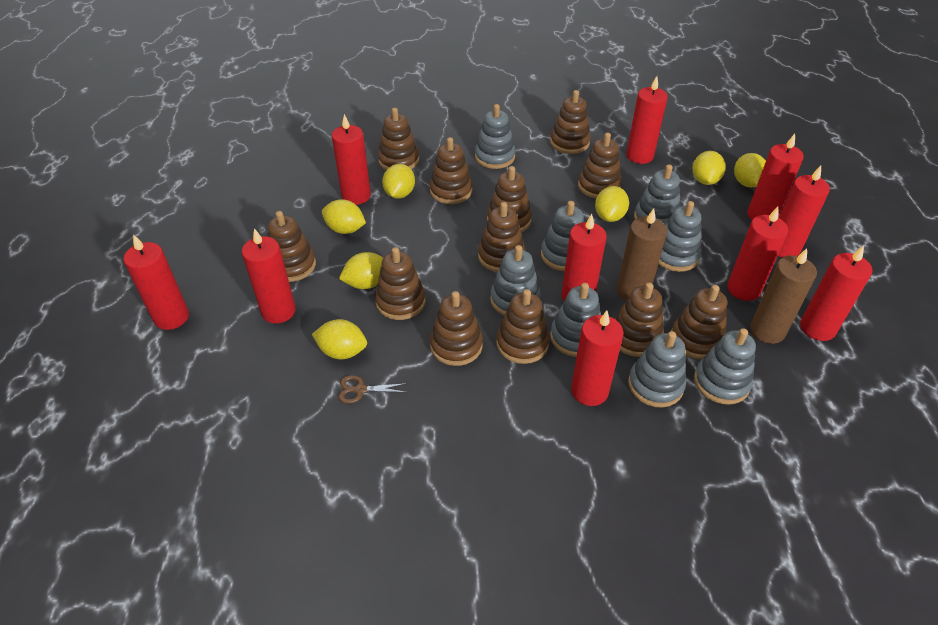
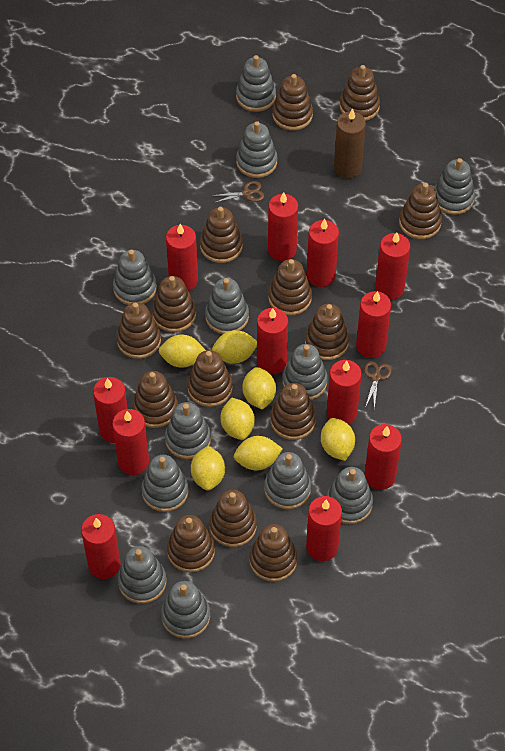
brown candle: 2 -> 1
brown scissors: 1 -> 2
brown stacking toy: 12 -> 14
grey stacking toy: 8 -> 12
red candle: 10 -> 12

